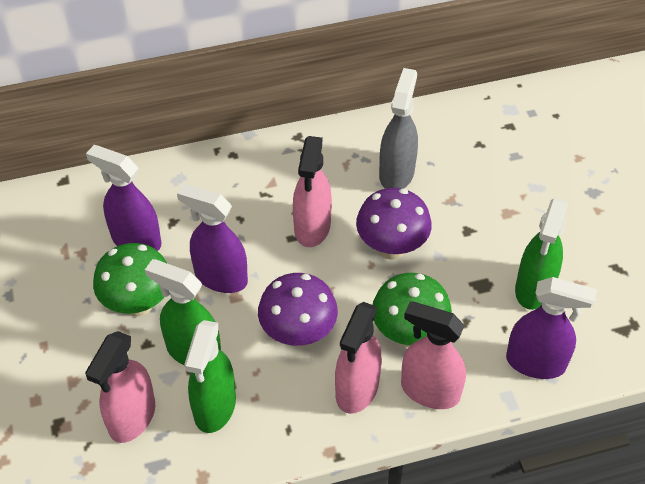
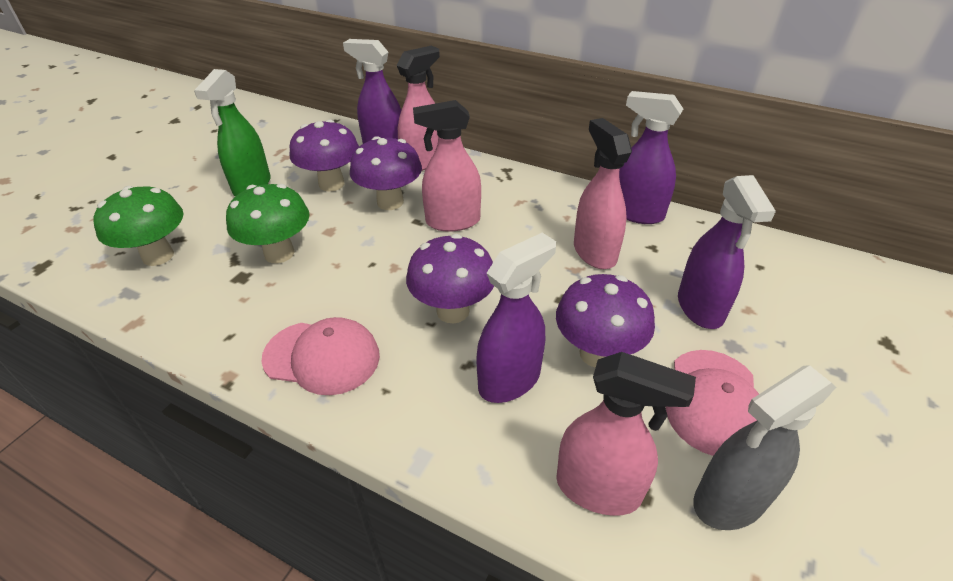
green spray bottle: 3 -> 1
pink cap: 0 -> 2
purple mushroom: 2 -> 4
purple spray bottle: 3 -> 4

